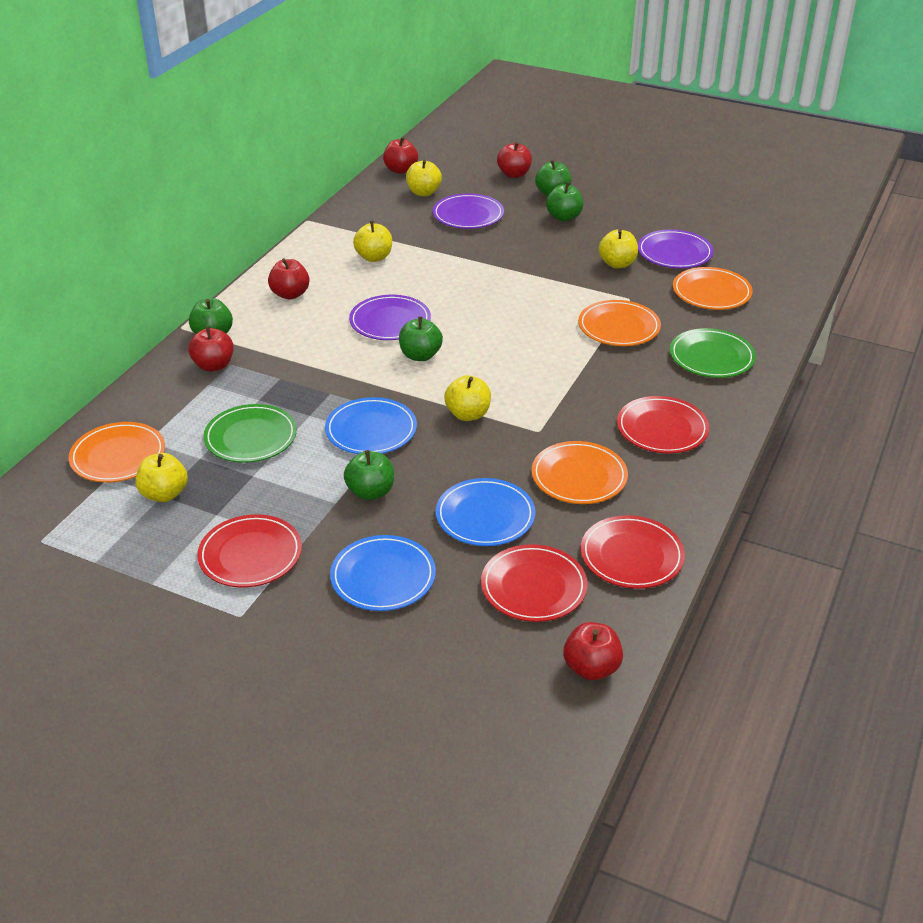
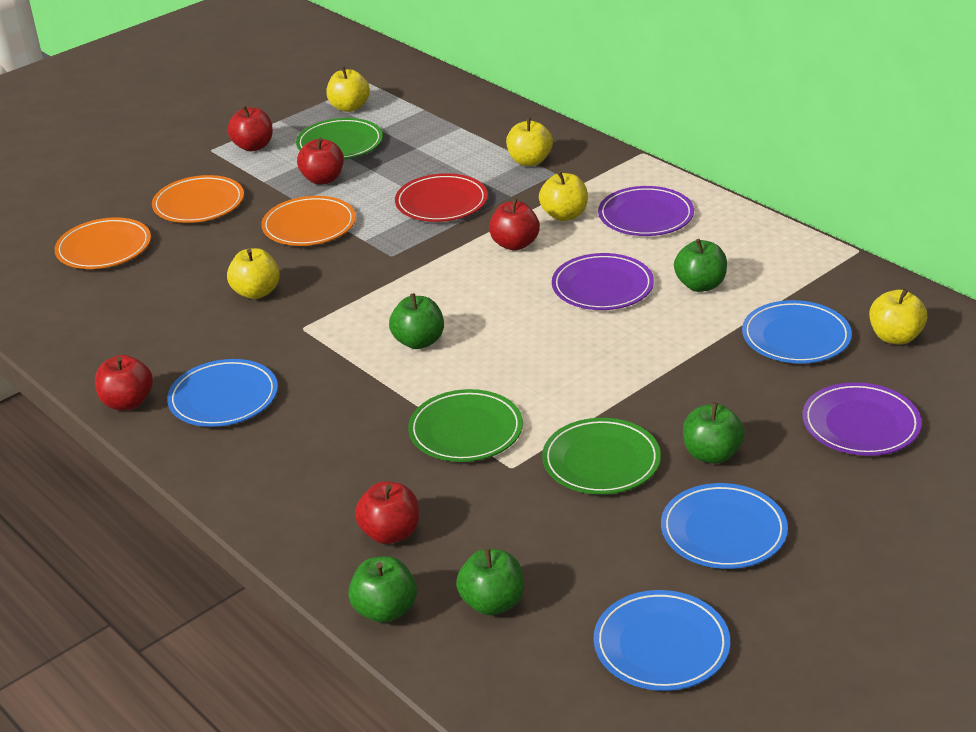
blue plate: 3 -> 4
green plate: 2 -> 3
orange plate: 4 -> 3
red plate: 4 -> 1

